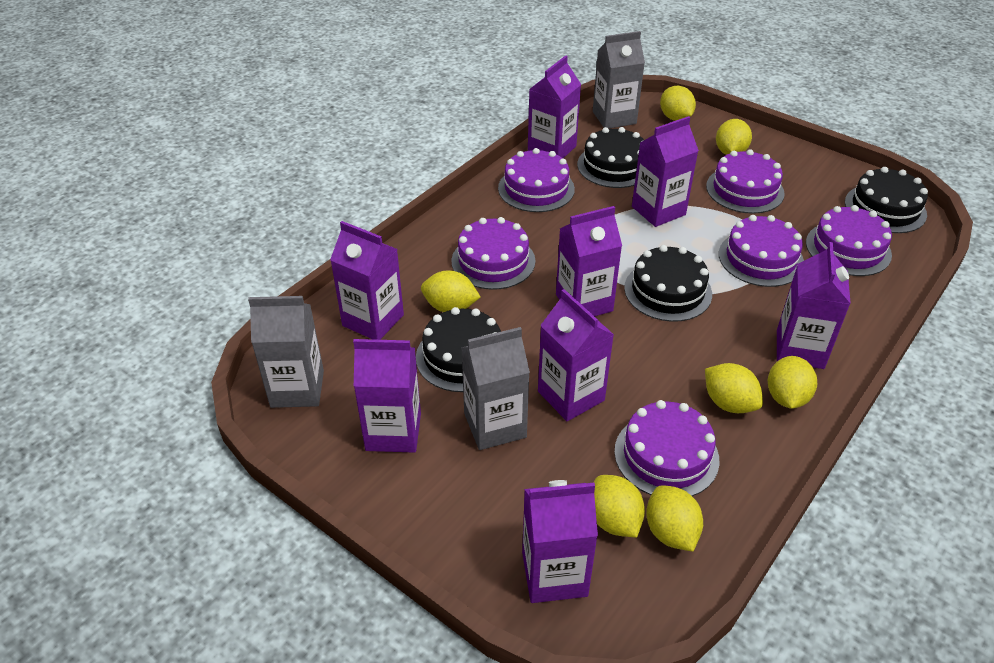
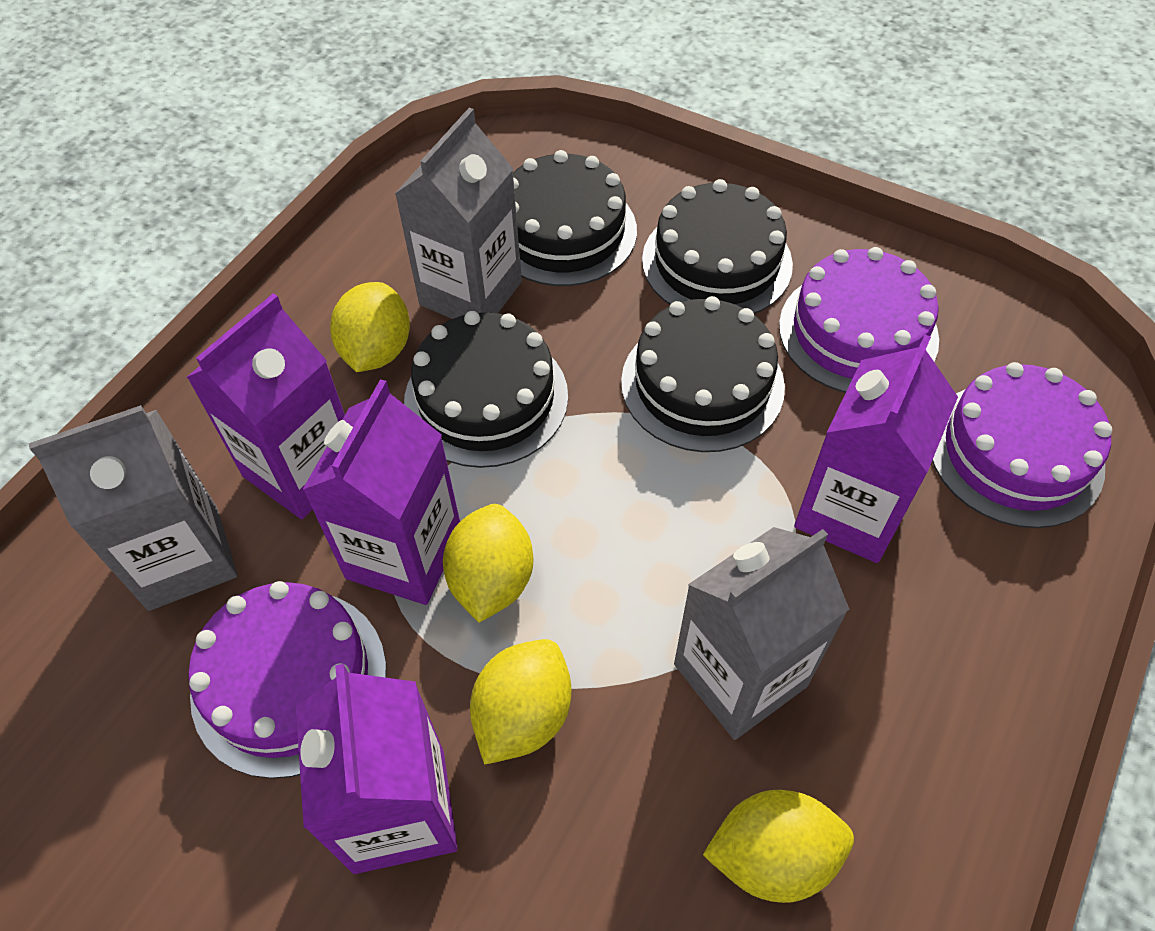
purple cake: 6 -> 3
purple carton: 8 -> 4
yellow lemon: 7 -> 4

